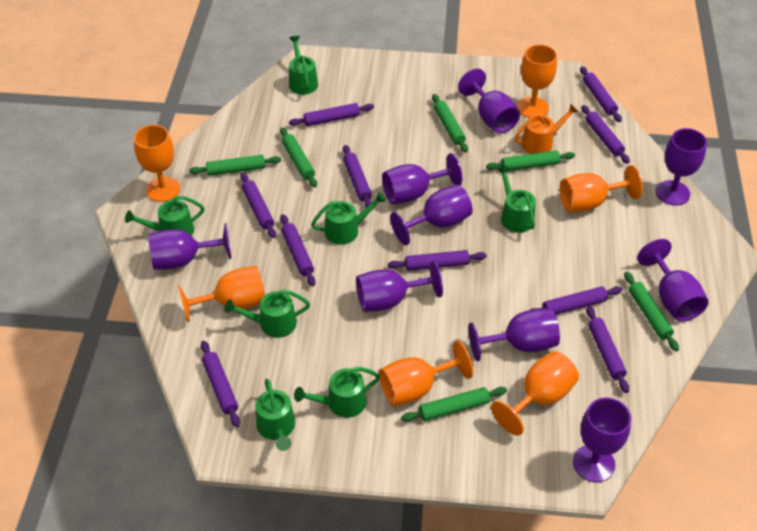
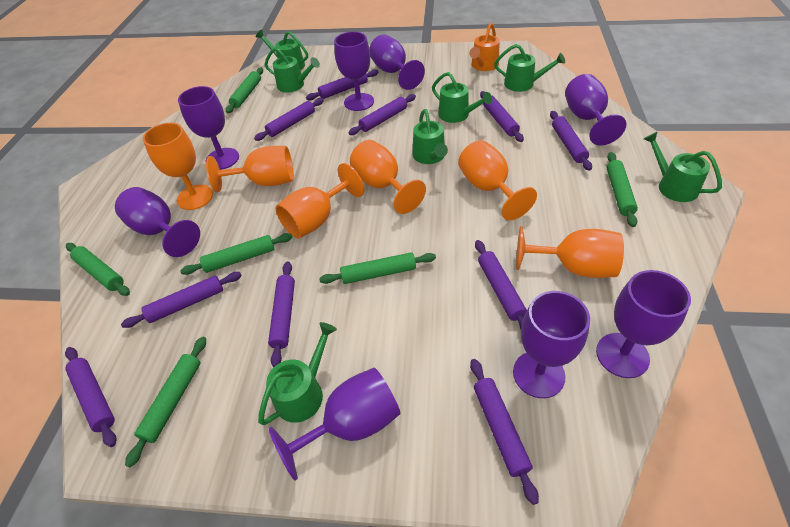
purple goblet: 9 -> 8

